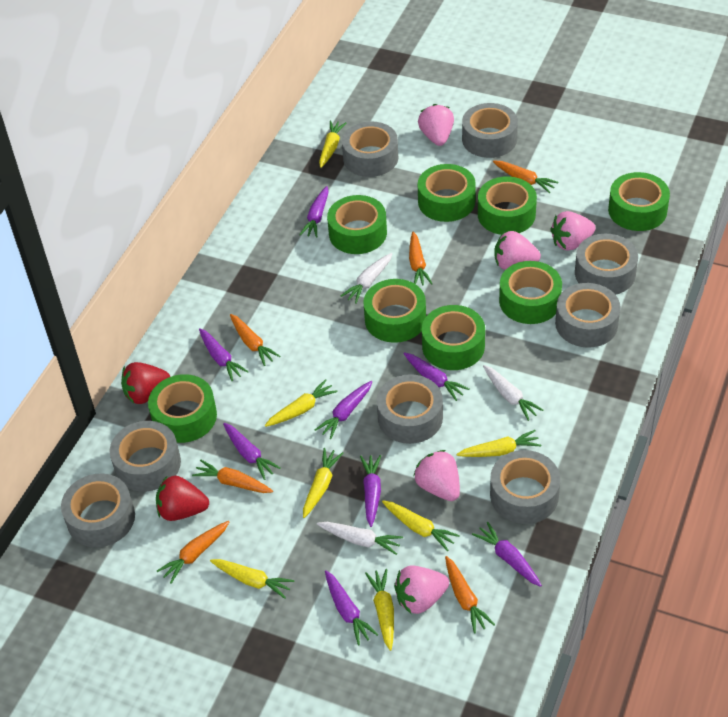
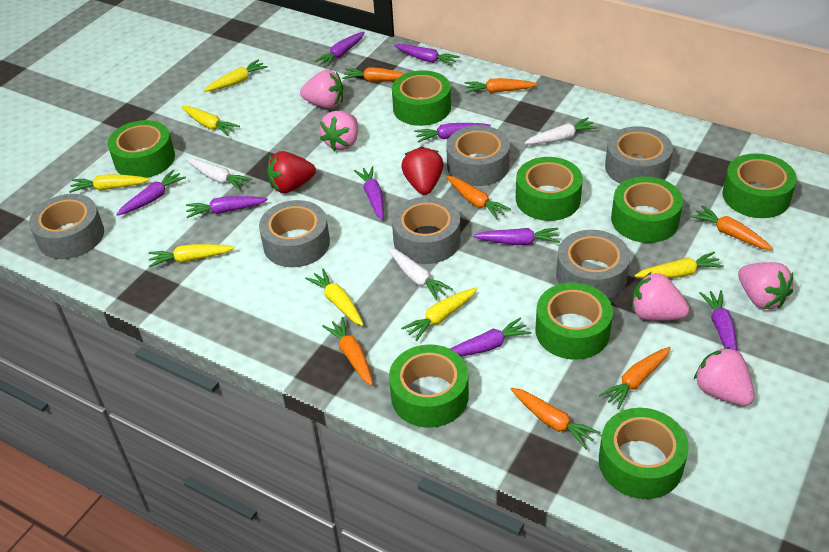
grey tape: 8 -> 6
orange carrot: 6 -> 7
purple carrot: 8 -> 9

